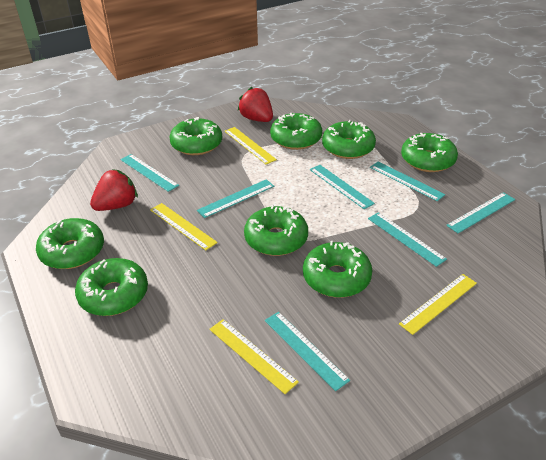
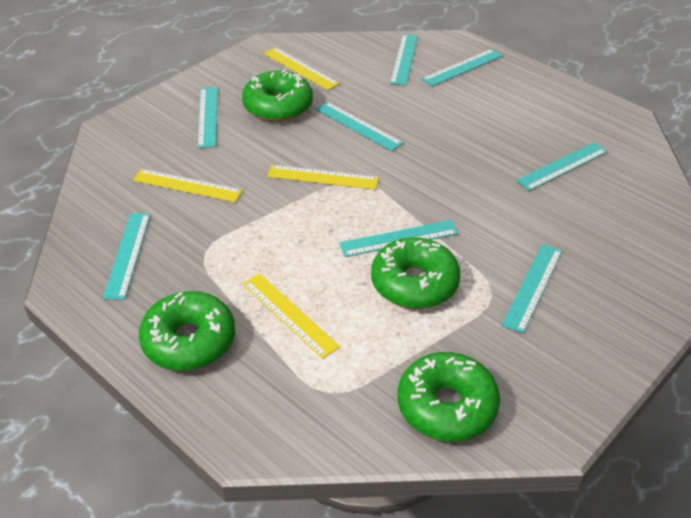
green donut: 8 -> 4
red strawberry: 2 -> 0
turquoise ruler: 7 -> 8

